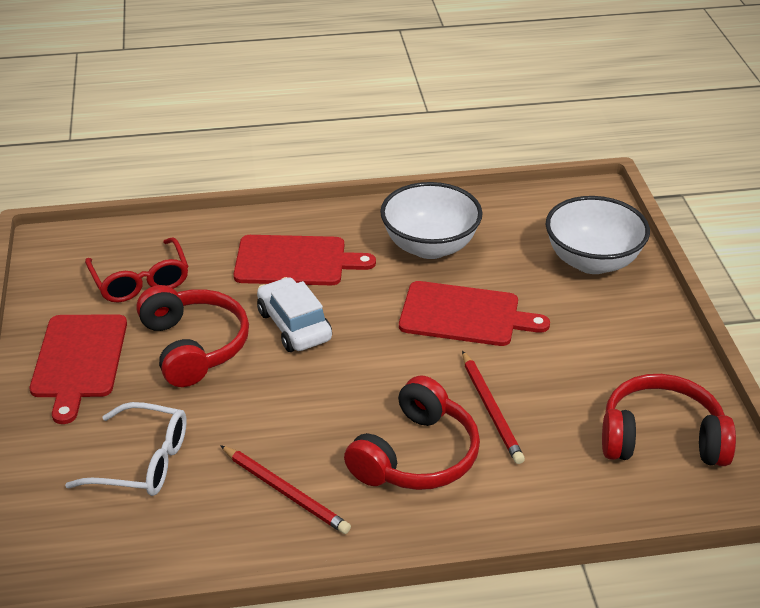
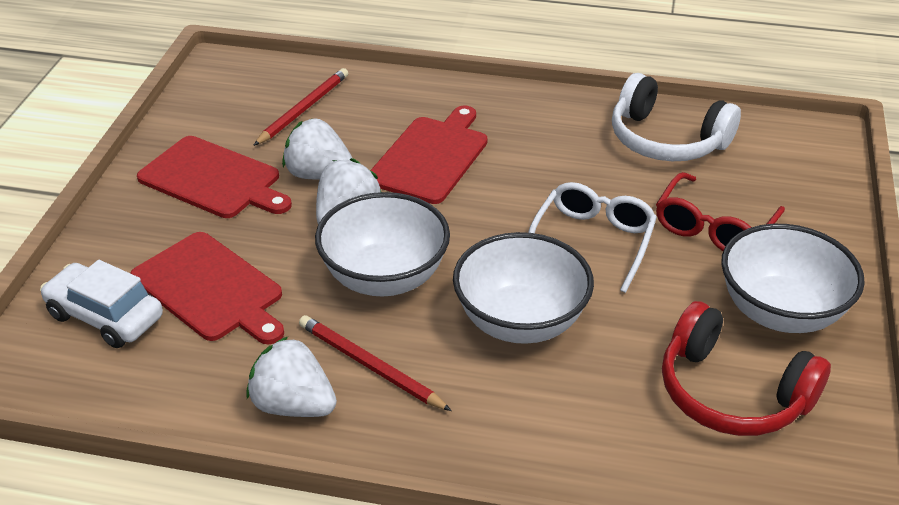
red headphones: 3 -> 1
white bowl: 2 -> 3
white headphones: 0 -> 1
white strawberry: 0 -> 3

